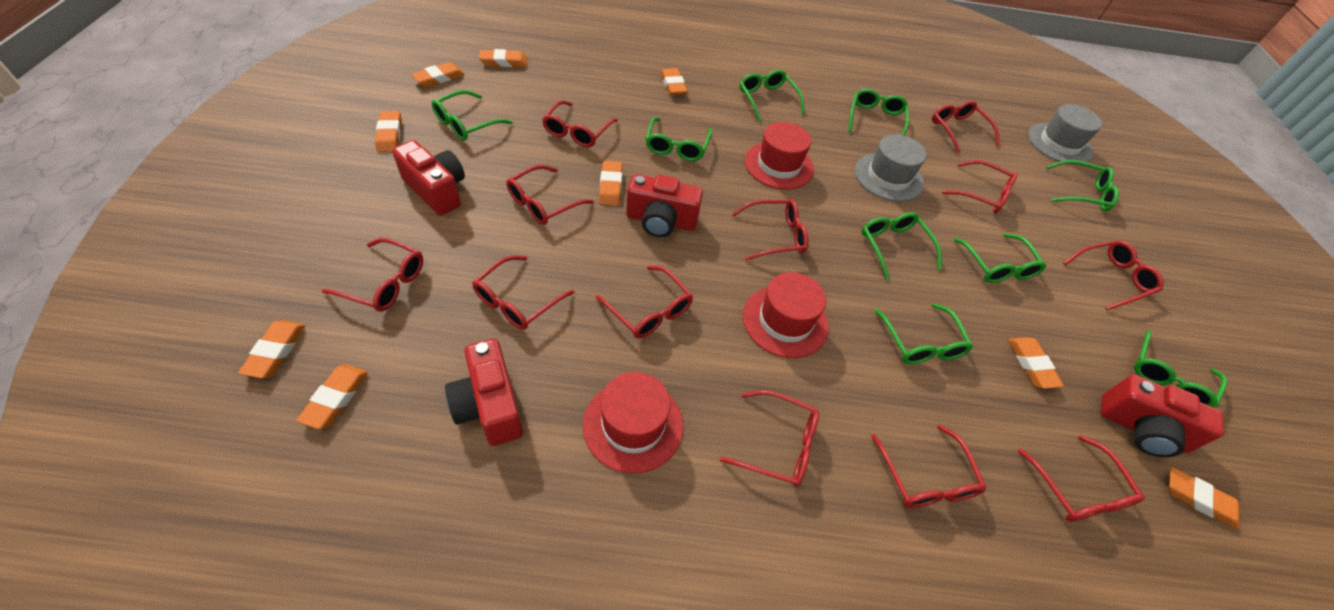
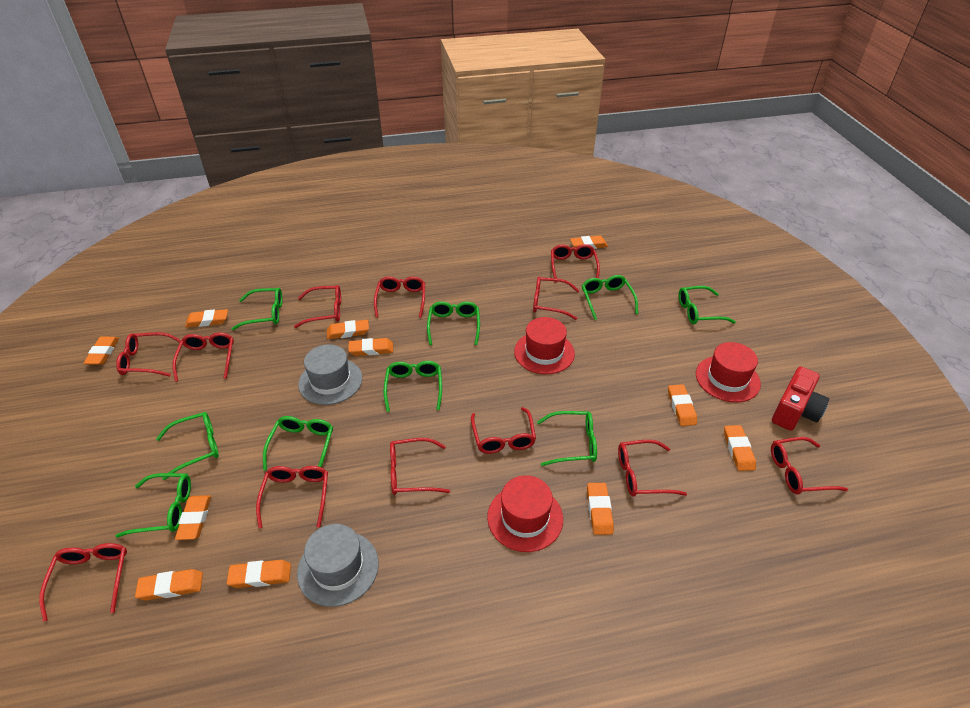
orange eraser: 9 -> 11
red camera: 4 -> 1

